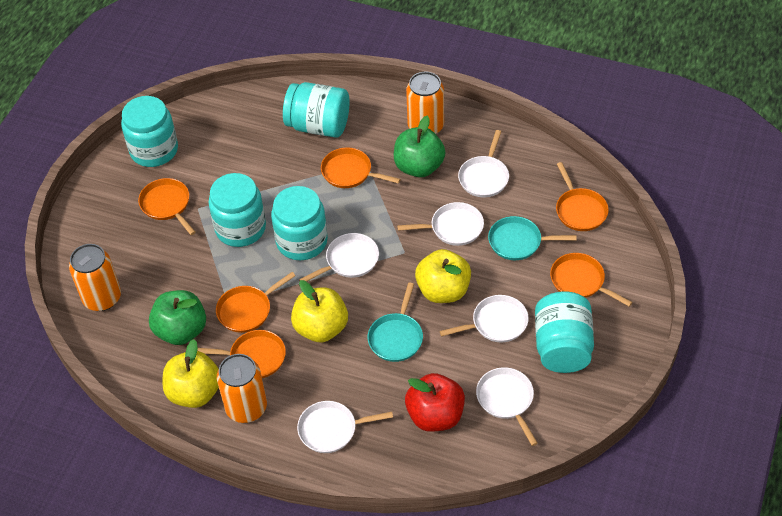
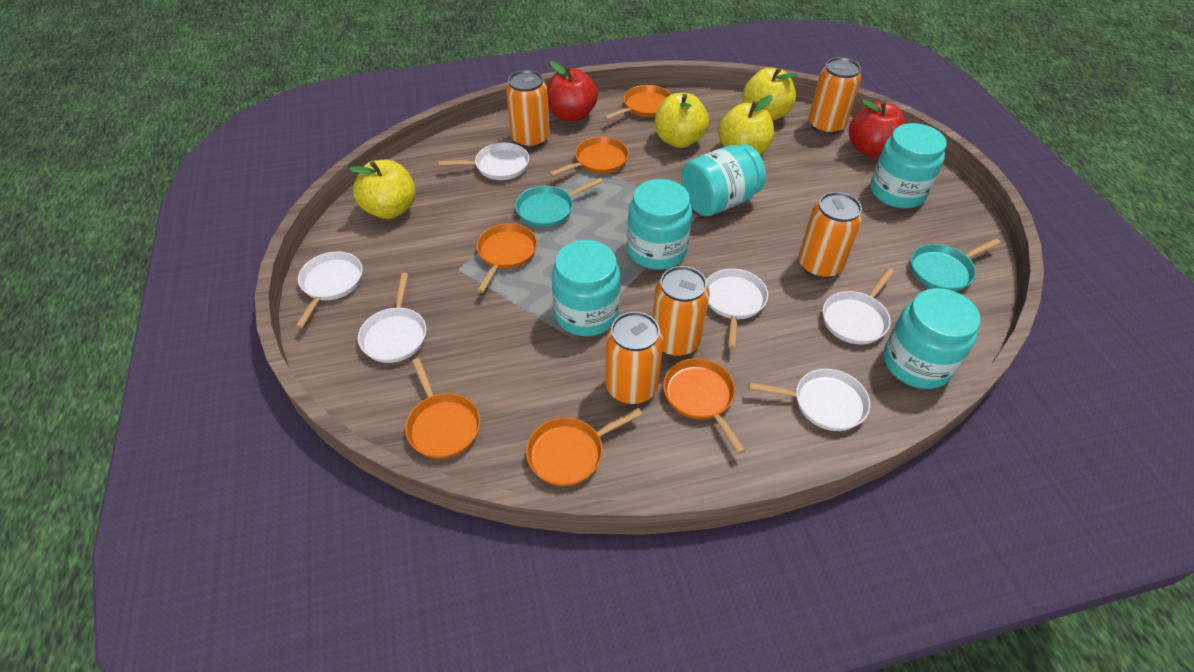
green apple: 2 -> 0
orange can: 3 -> 5
red apple: 1 -> 2
yellow apple: 3 -> 4

